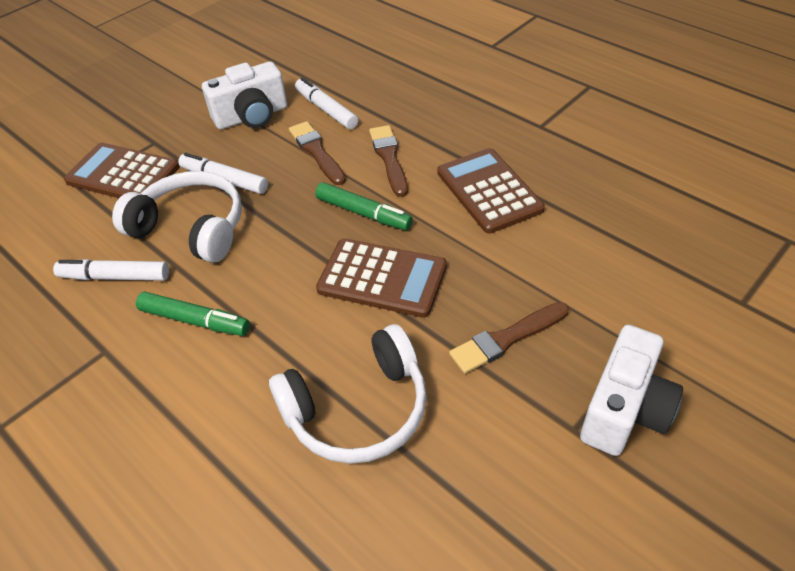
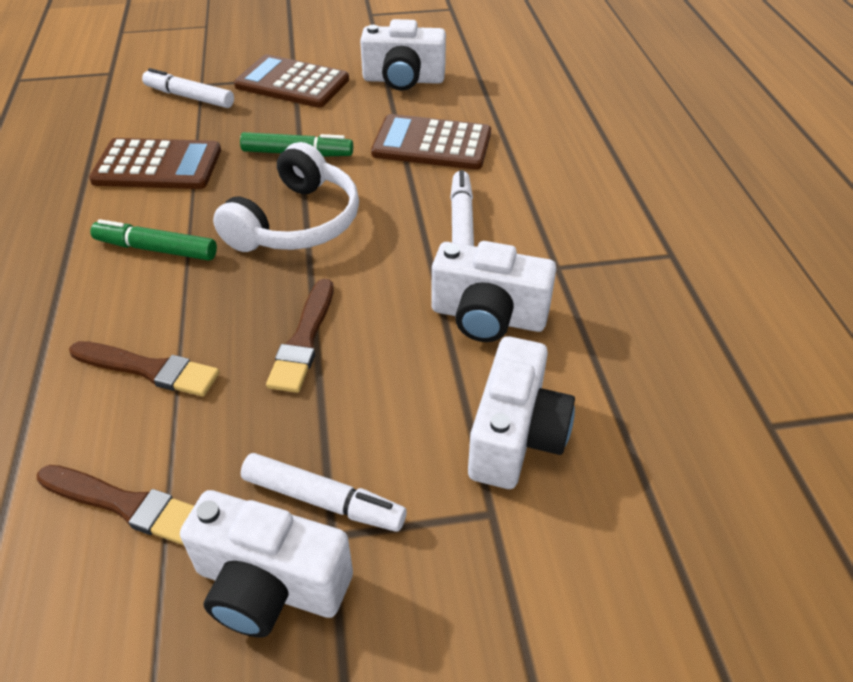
white camera: 2 -> 4
white headphones: 2 -> 1

